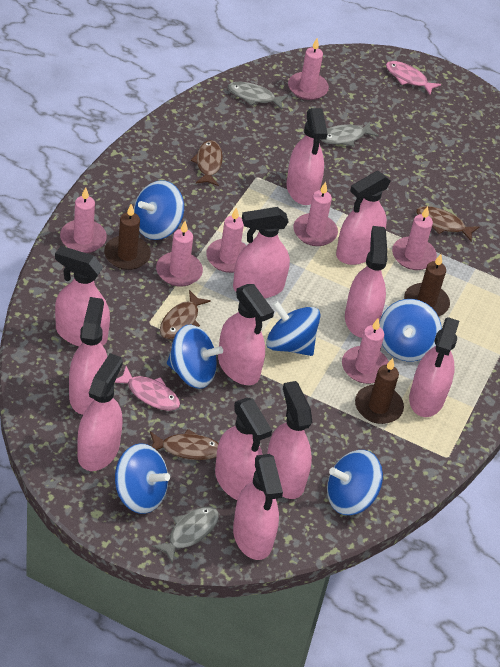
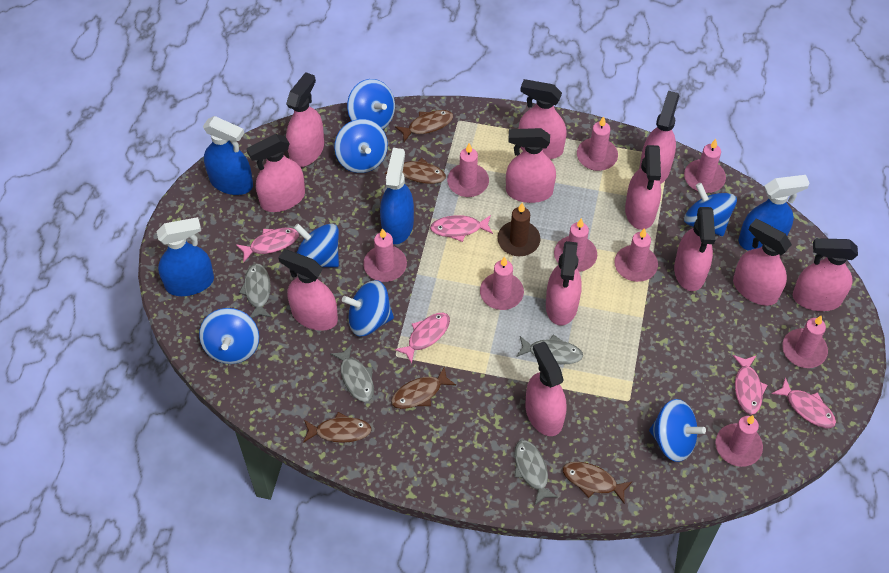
blue spinning top: 6 -> 7
blue spray bottle: 0 -> 4
brown candle: 3 -> 1
brown fish: 4 -> 5
grey fish: 3 -> 4
pink candle: 7 -> 9
pink fish: 2 -> 5

